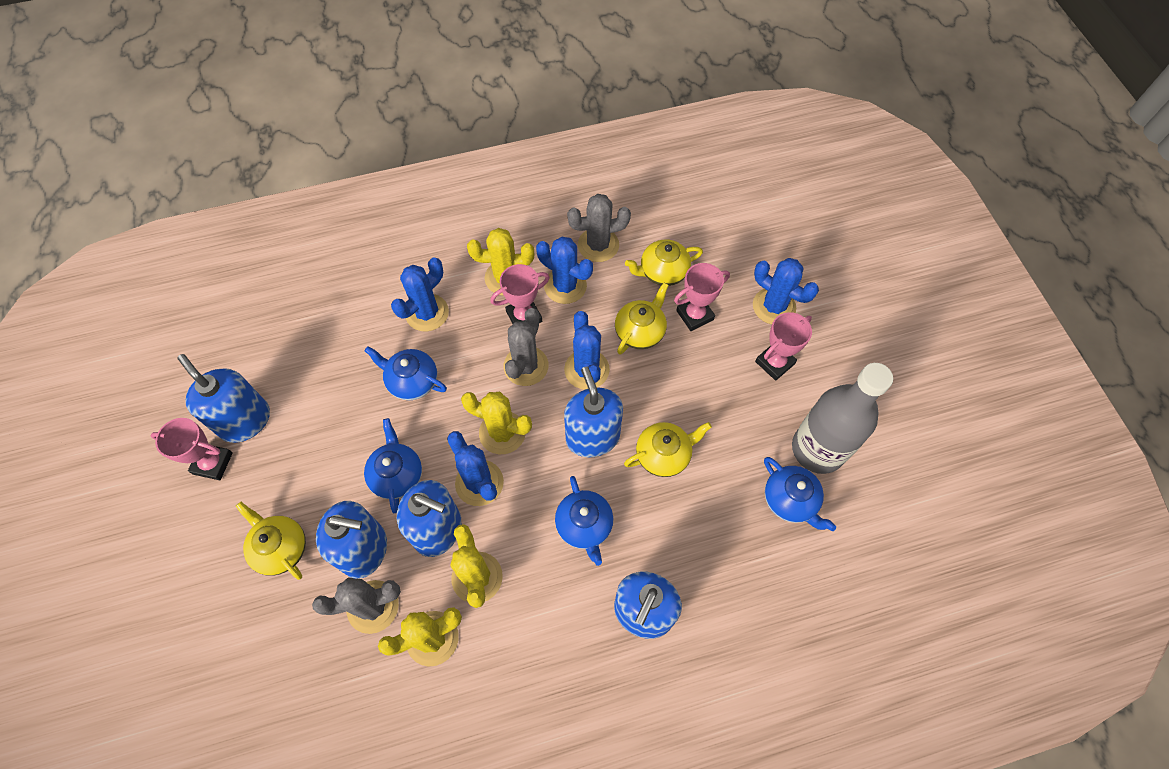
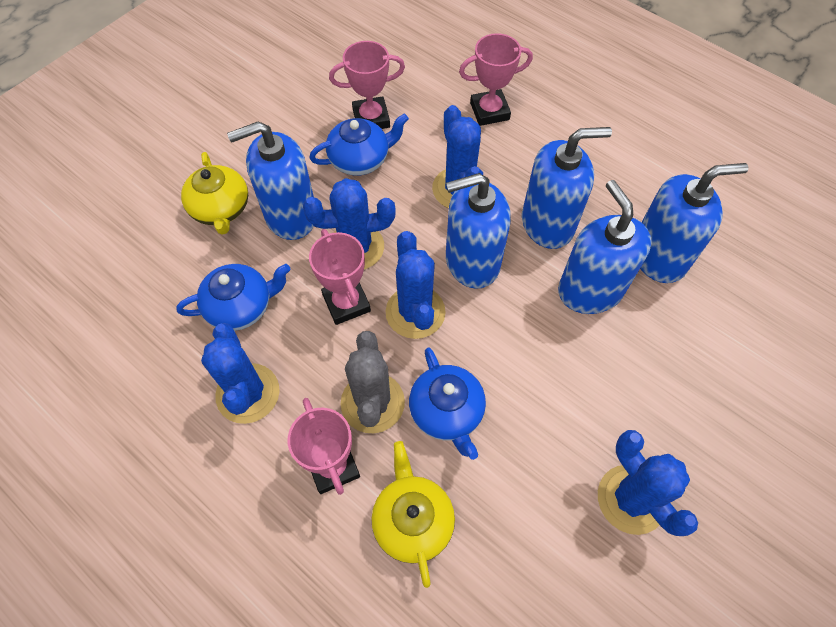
blue teapot: 4 -> 3
grey bottle: 1 -> 0
grey cactus: 3 -> 1
yellow cactus: 4 -> 0
yellow teapot: 4 -> 2

